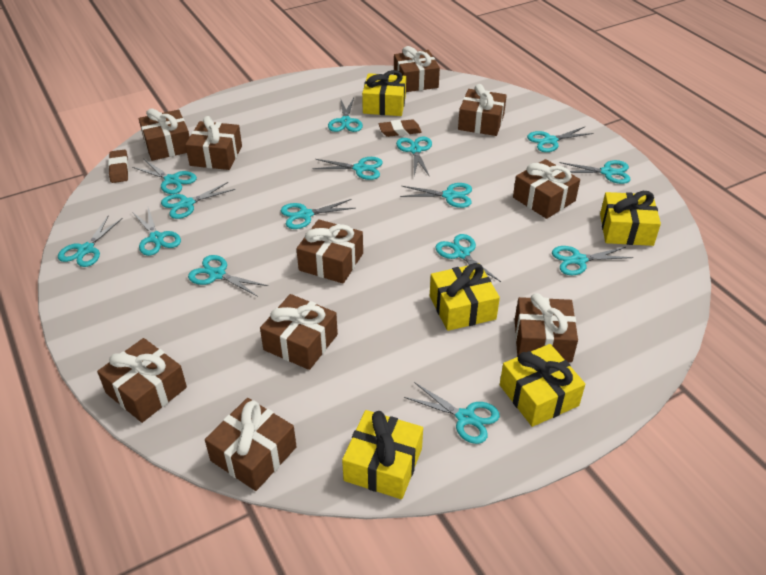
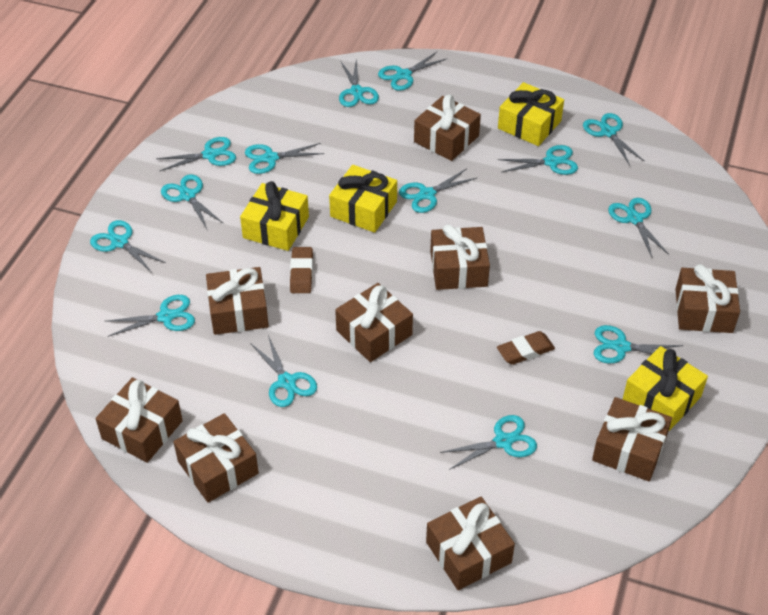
brown gift: 10 -> 9
turquoise scissors: 15 -> 14
yellow gift: 5 -> 4

